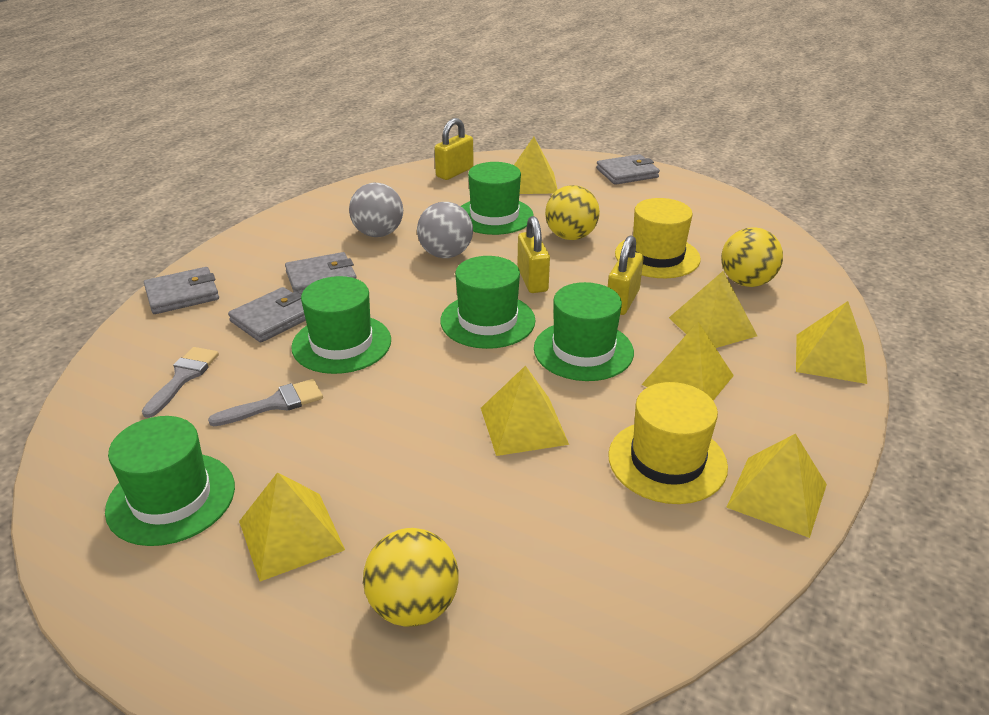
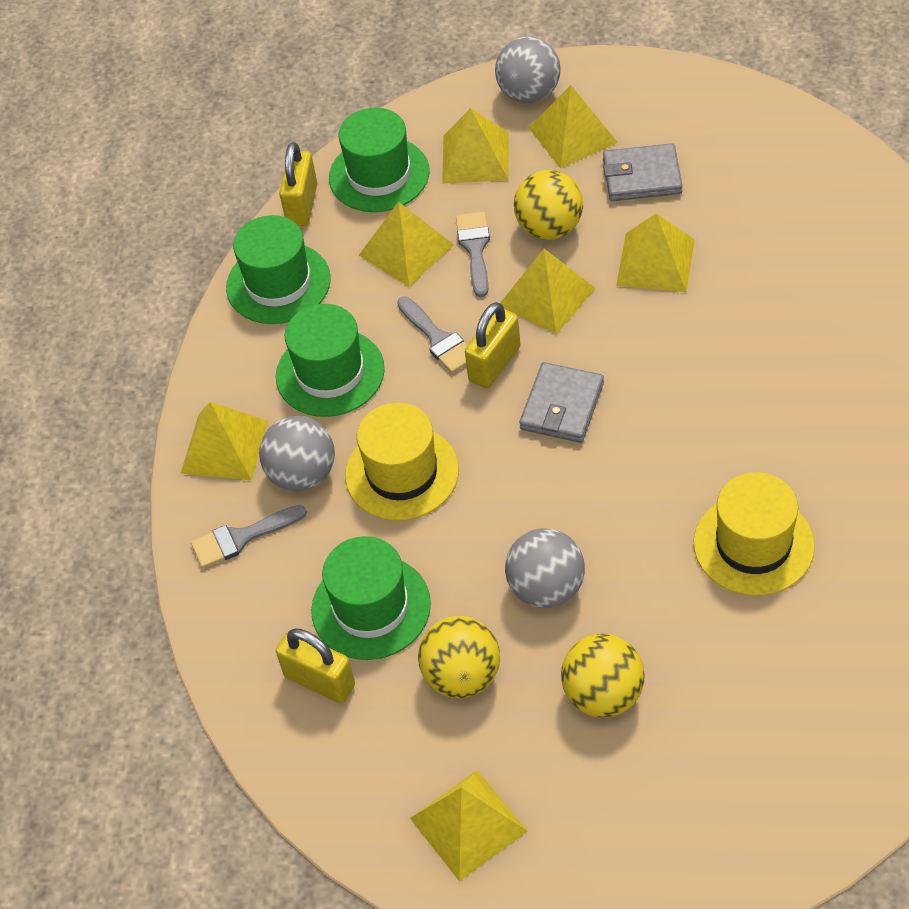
green hat: 5 -> 4
grey ball: 2 -> 3
grey brush: 2 -> 3
grey wallet: 4 -> 2

